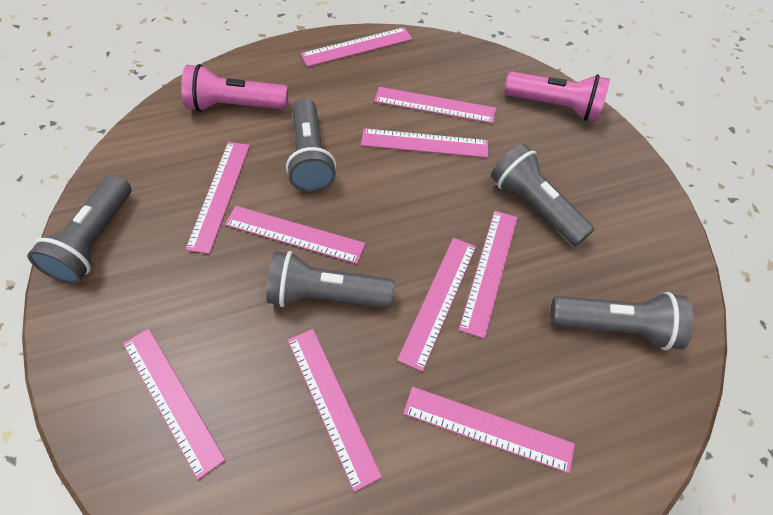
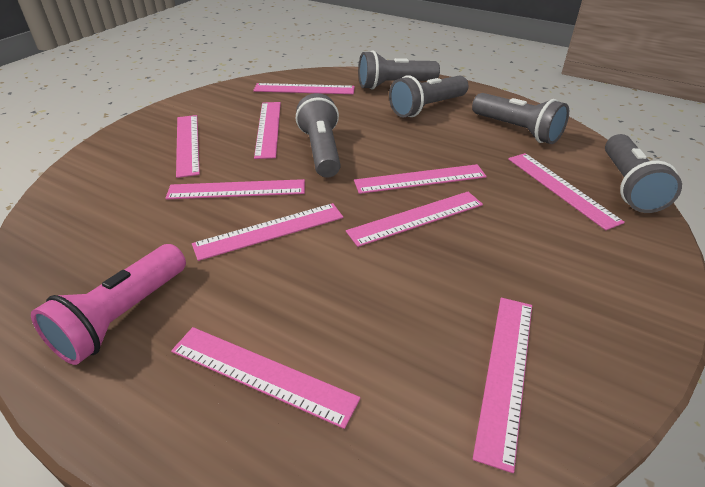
pink flashlight: 2 -> 1

